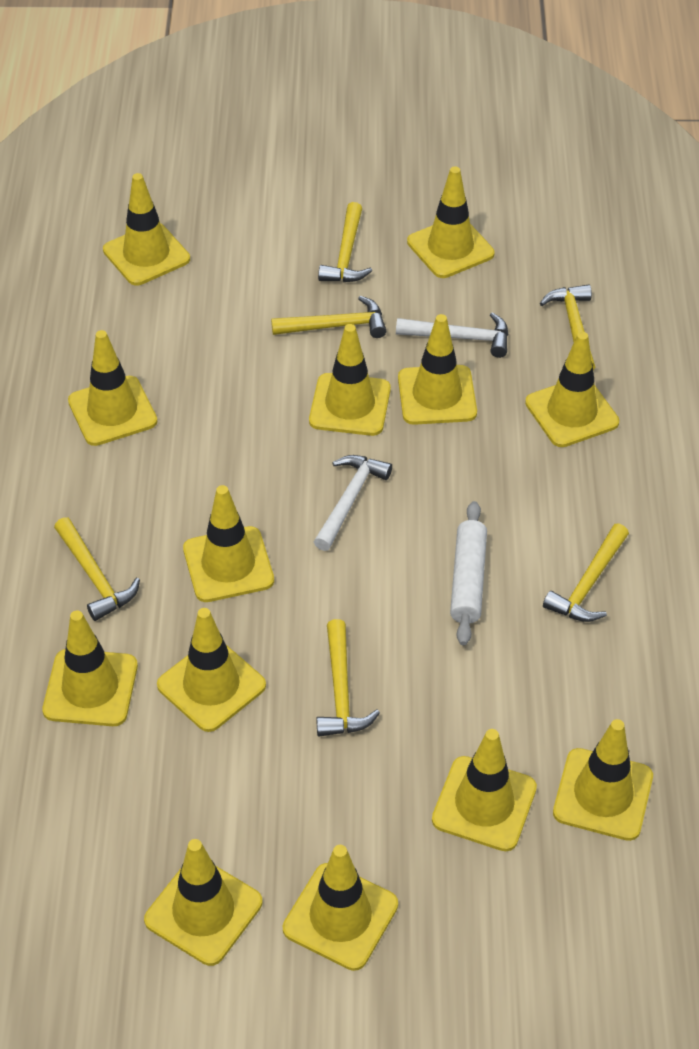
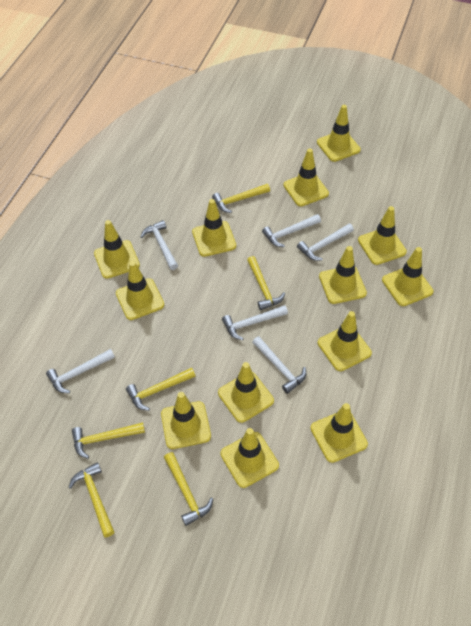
white hammer: 2 -> 6
white rolling pin: 1 -> 0

